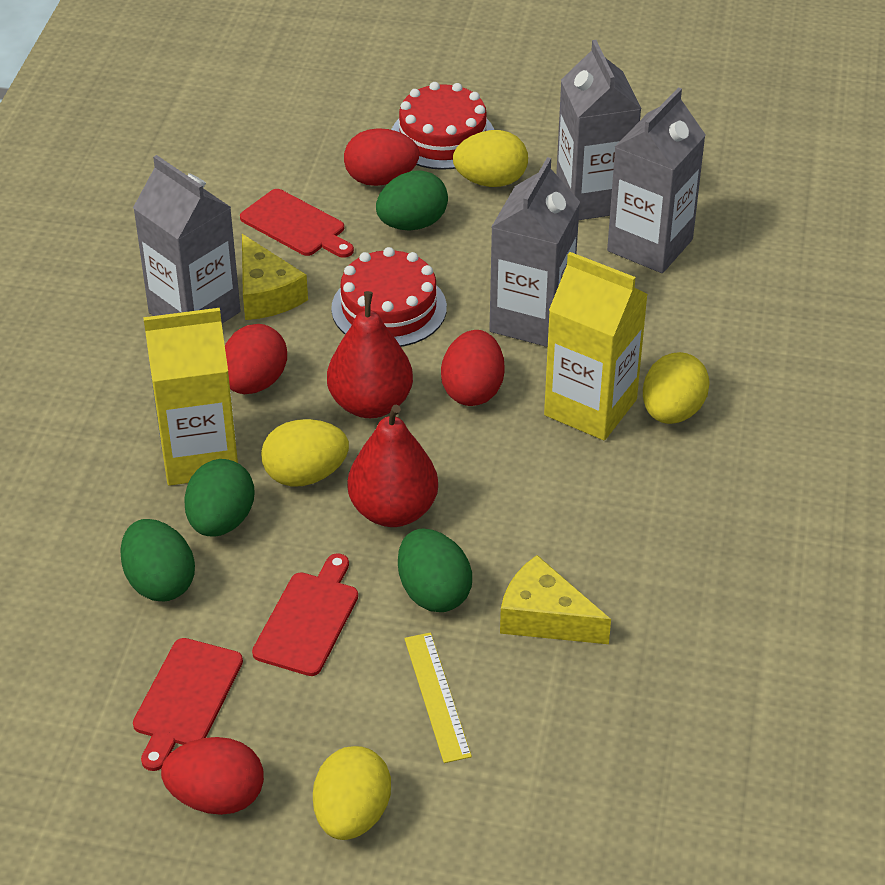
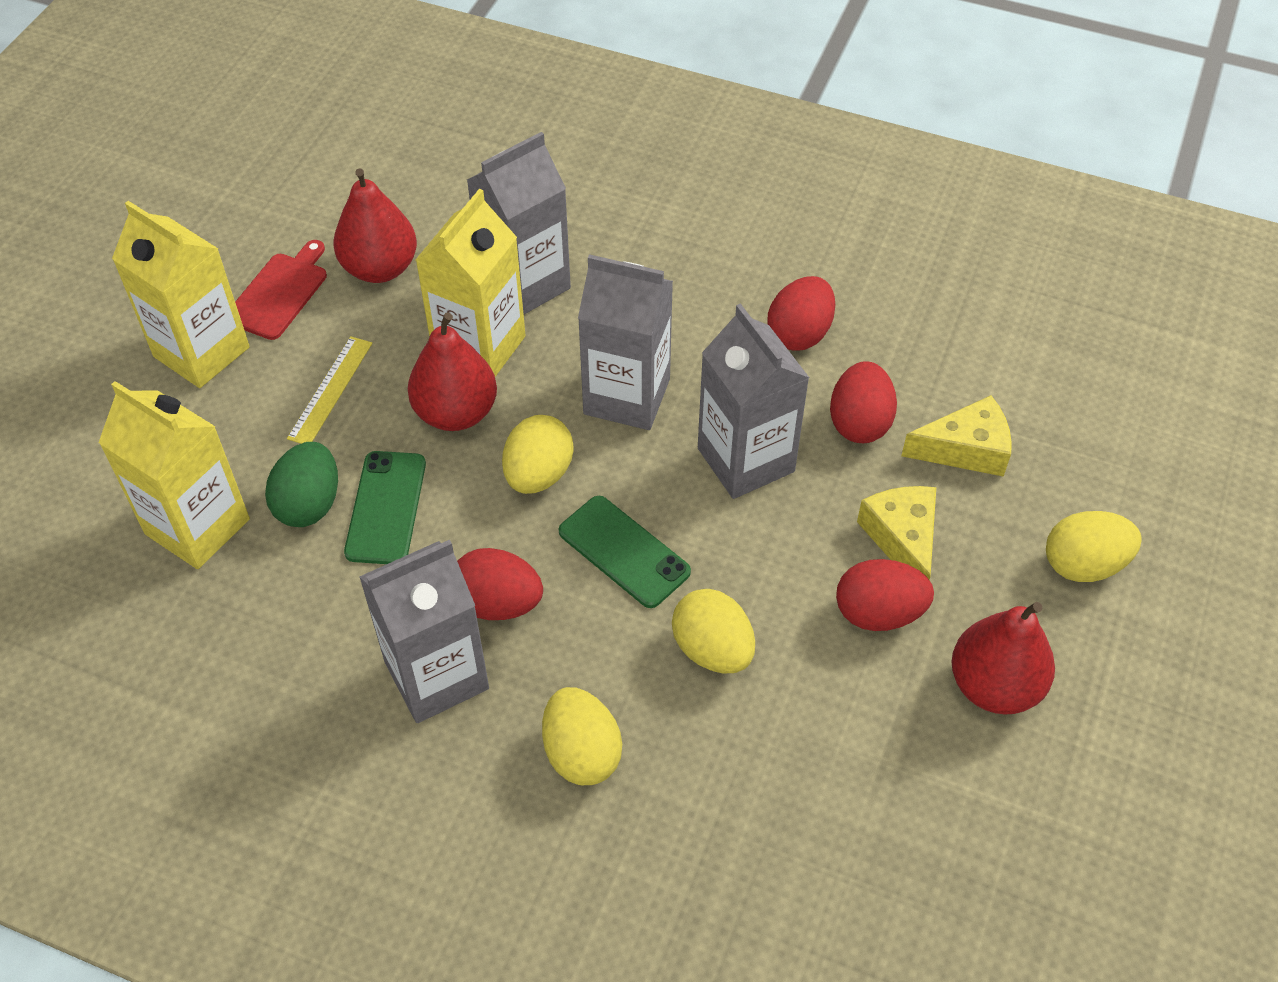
green egg: 4 -> 1
green phone: 0 -> 2
red cake: 2 -> 0
red cutting board: 3 -> 1
red pear: 2 -> 3
yellow carton: 2 -> 3

